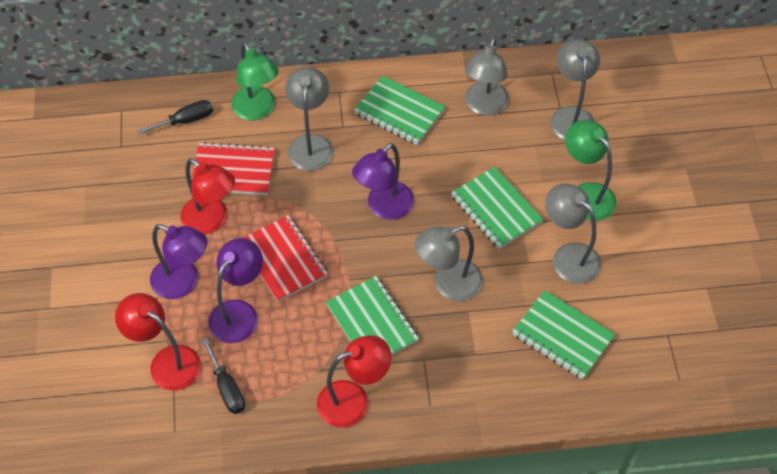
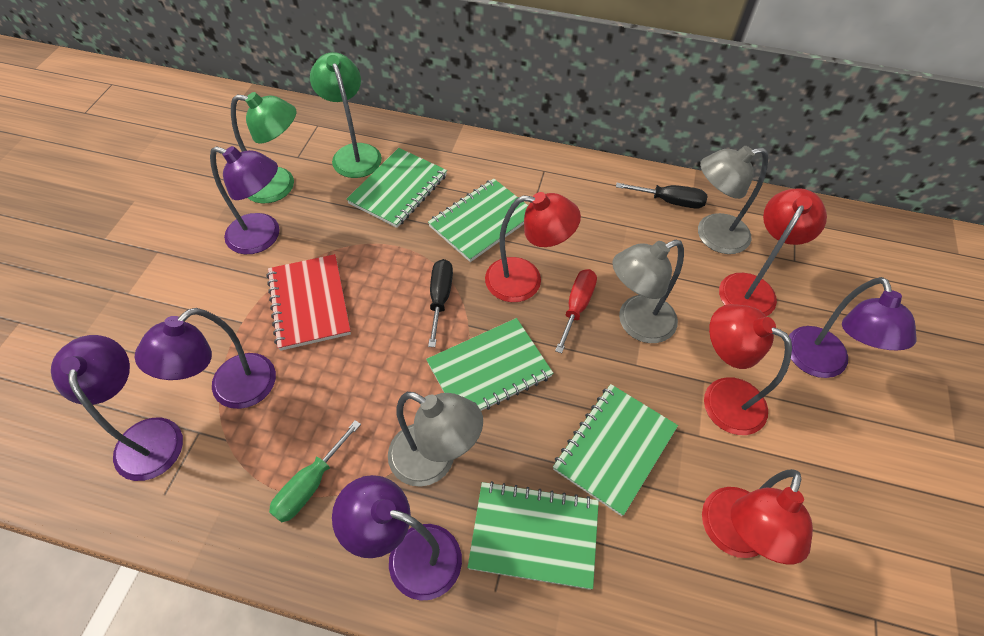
green notebook: 4 -> 5
green screwdriver: 0 -> 1
grey lamp: 5 -> 3
purple lamp: 3 -> 5
red lamp: 3 -> 4
red notebook: 2 -> 1
red screwdriver: 0 -> 1

